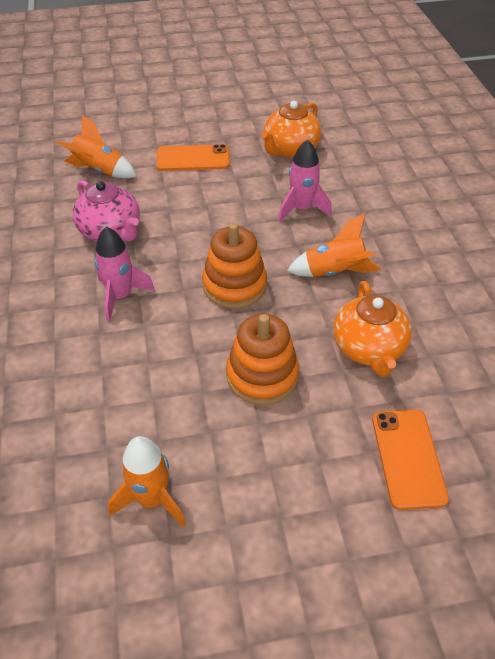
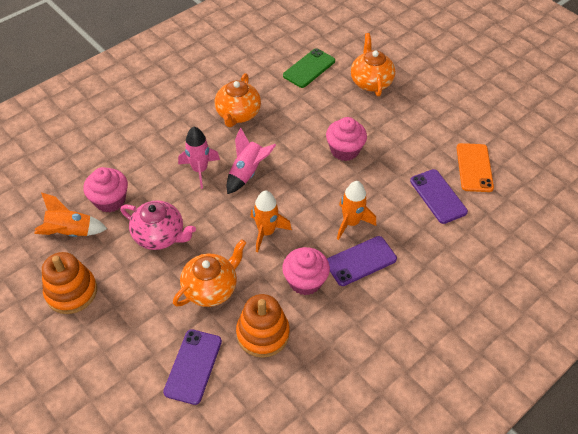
green phone: 0 -> 1
orange phone: 2 -> 1
orange teapot: 2 -> 3
pink cupcake: 0 -> 3
purple phone: 0 -> 3

